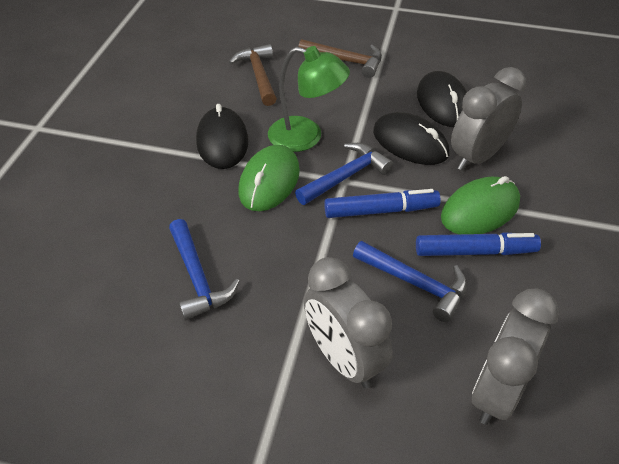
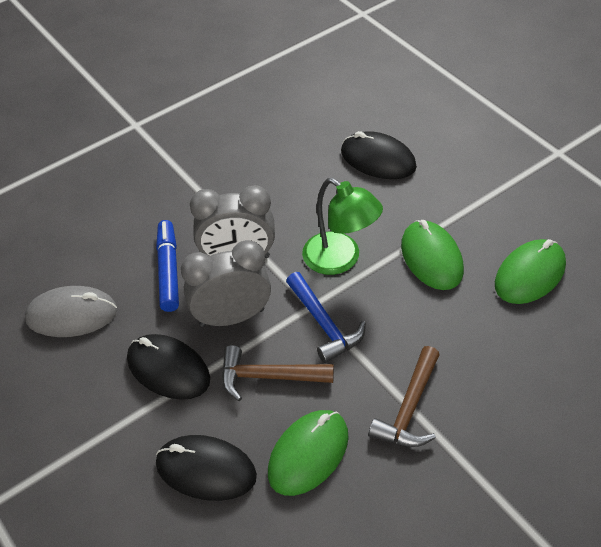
blue hammer: 3 -> 1
blue marker: 2 -> 1
green mouse: 2 -> 3
grey clock: 3 -> 2
grey mouse: 0 -> 1

